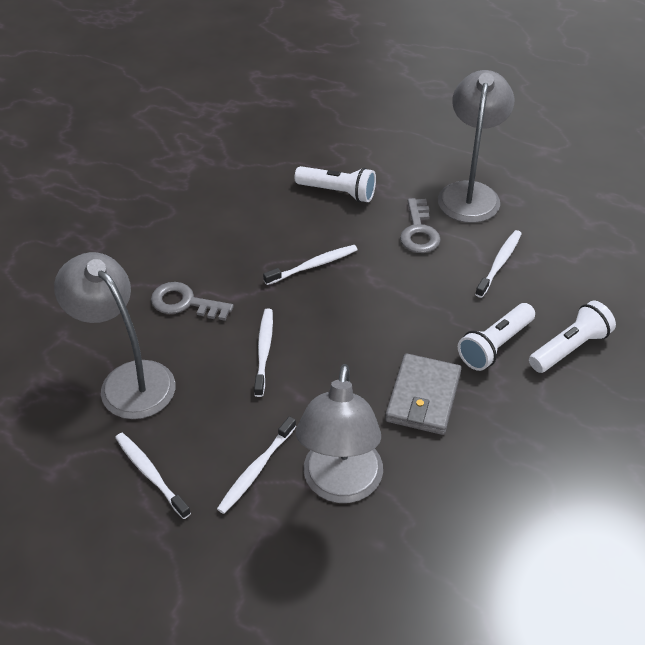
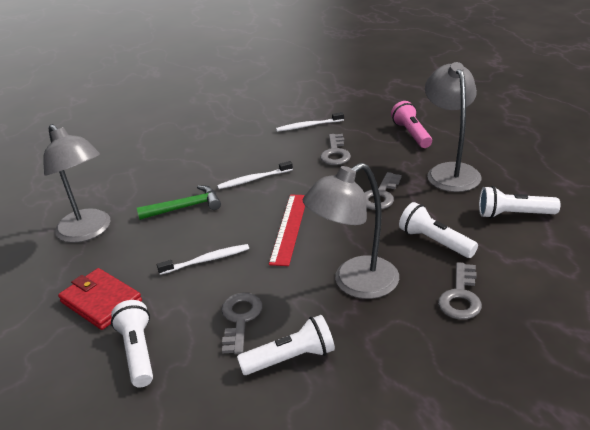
green hammer: 0 -> 1
grey key: 2 -> 4
grey wallet: 1 -> 0
pink flashlight: 0 -> 1
red ruler: 0 -> 1
red wallet: 0 -> 1
white flashlight: 3 -> 4
white toothbrush: 5 -> 3

